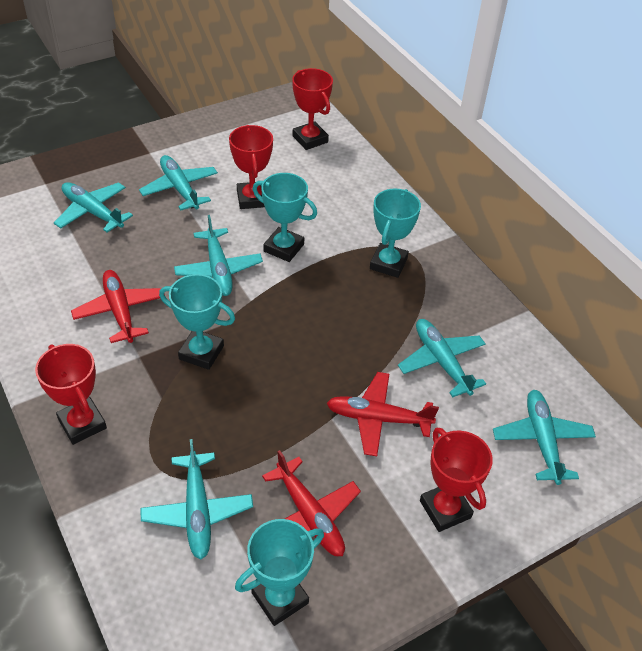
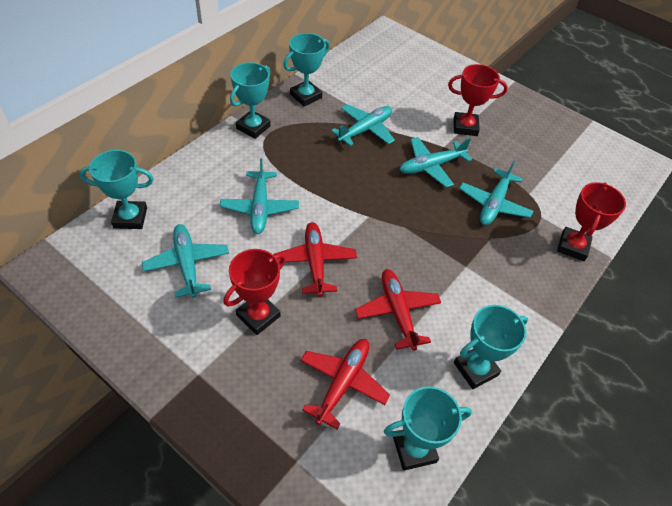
red trophy: 4 -> 3
turquoise plane: 6 -> 5
turquoise trophy: 4 -> 5

